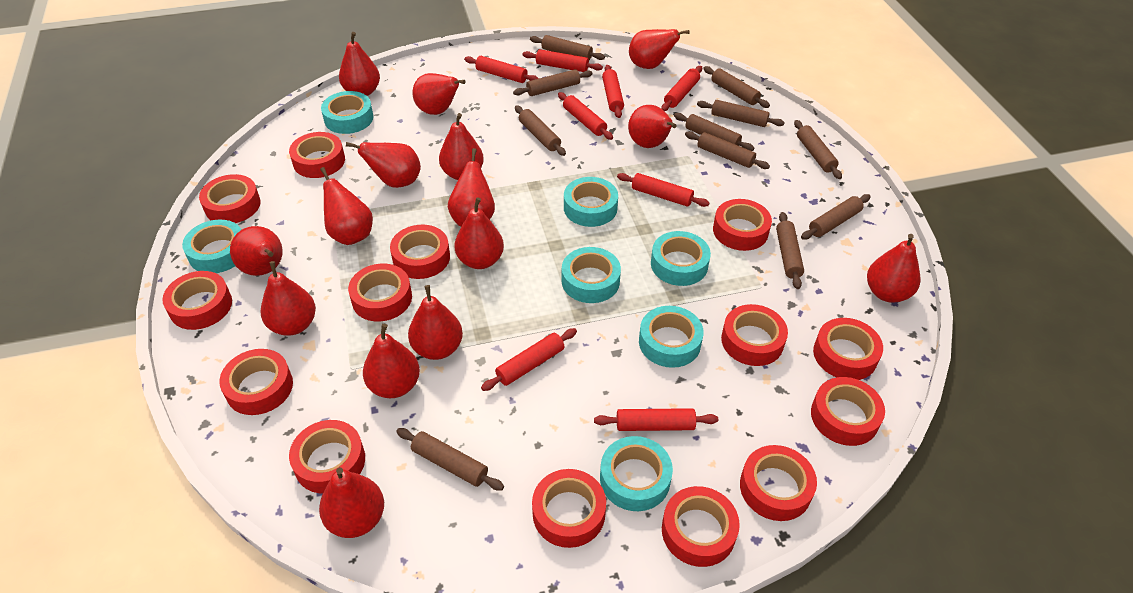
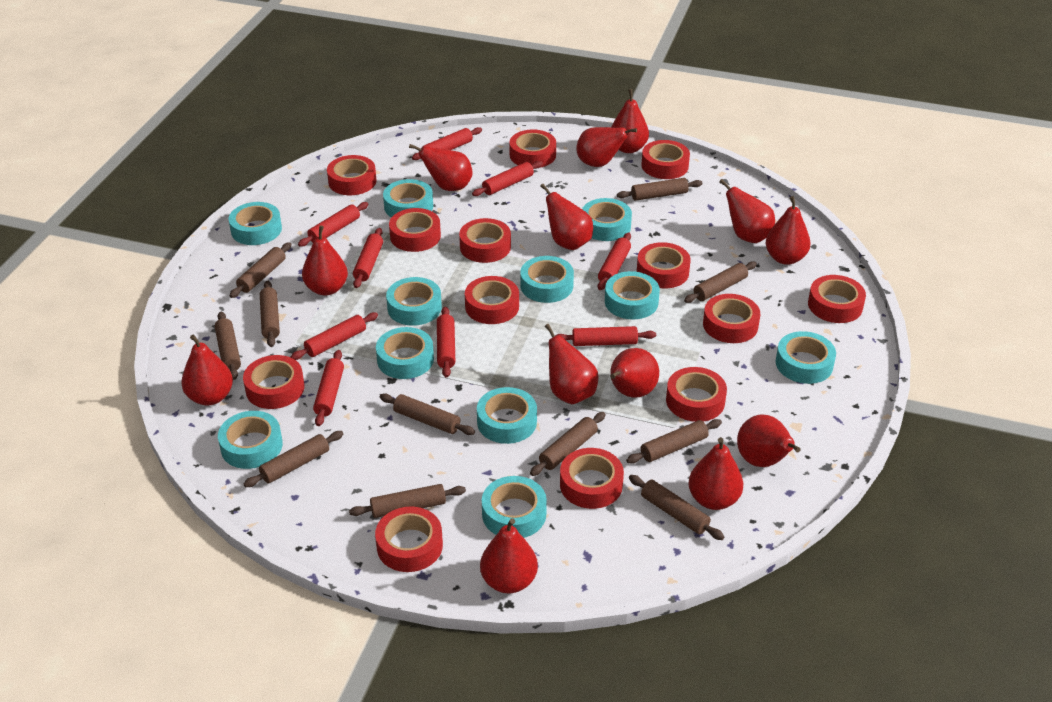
red pear: 15 -> 13
red rolling pin: 8 -> 9
red tape: 14 -> 13
turquoise tape: 7 -> 11

